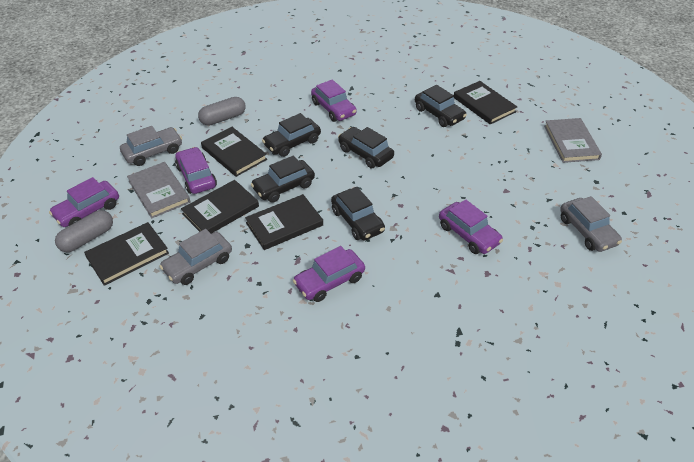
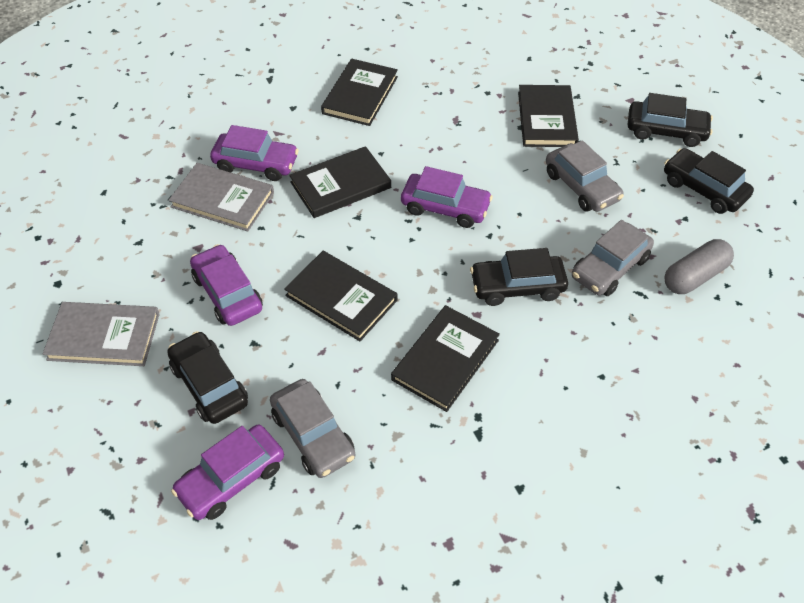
black car: 5 -> 4
grey capsule: 2 -> 1
purple car: 5 -> 4

